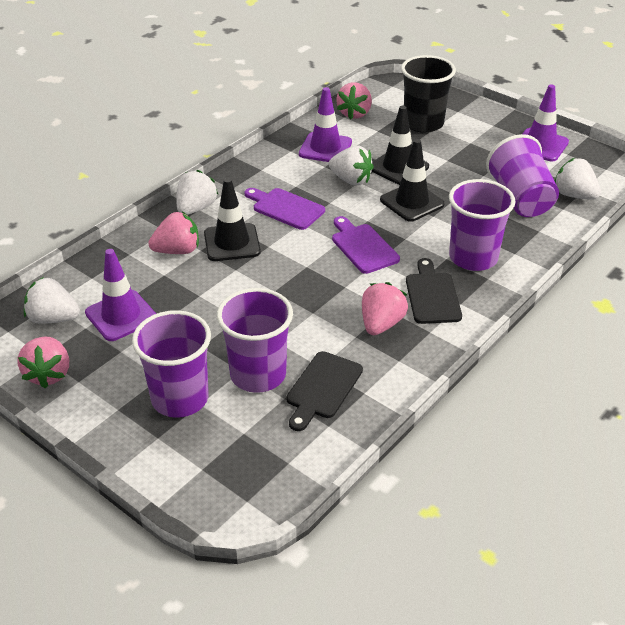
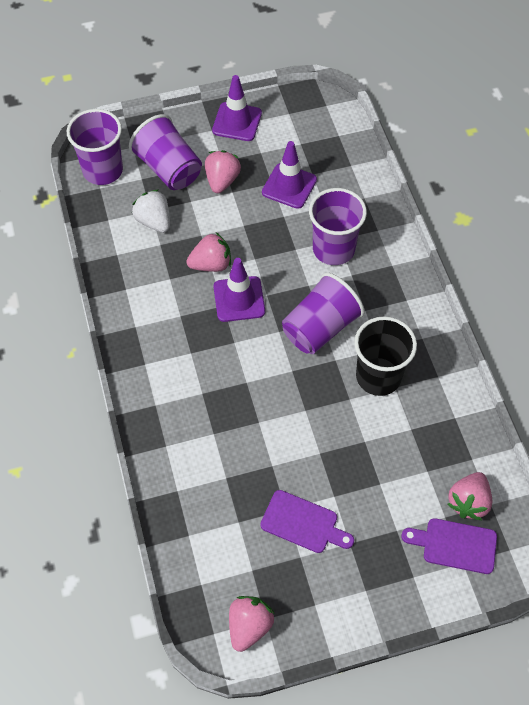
black cutting board: 2 -> 0
black traffic cone: 3 -> 0
white strawberry: 4 -> 1

